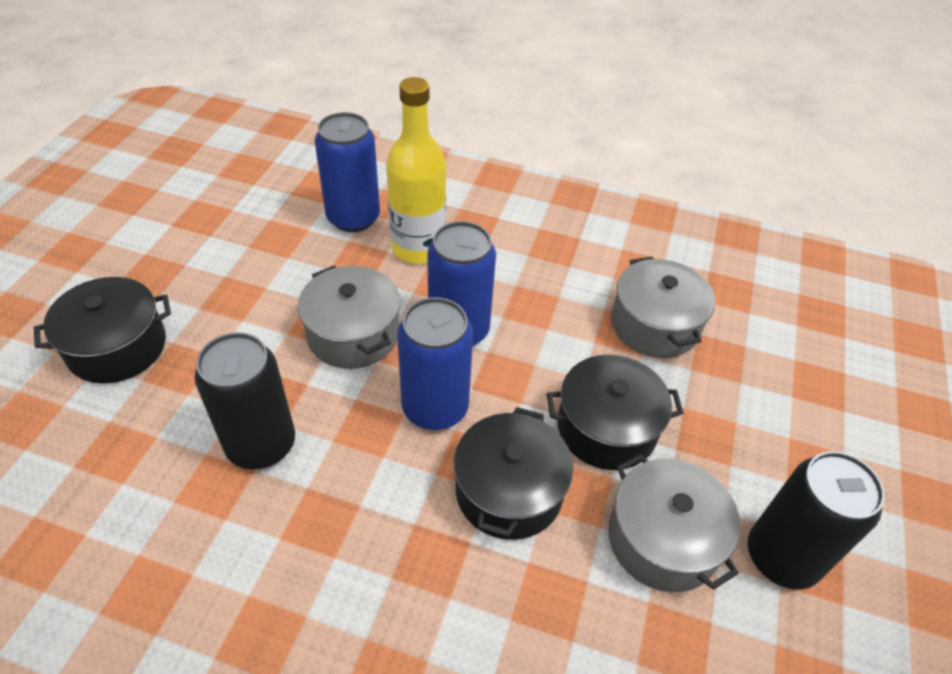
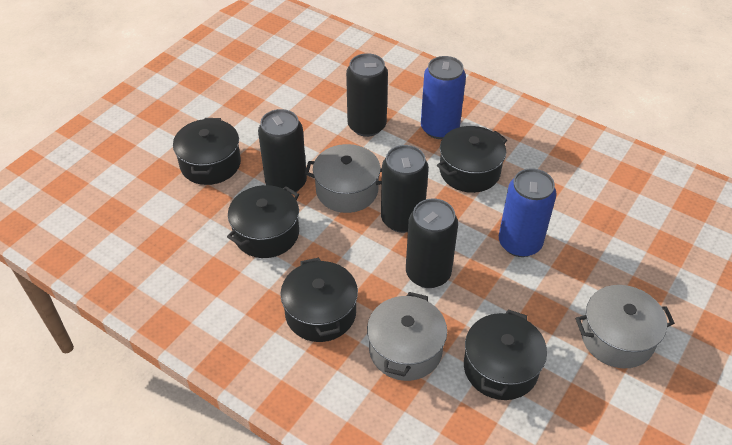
black can: 2 -> 4
black pot: 3 -> 5
blue can: 3 -> 2
yellow bottle: 1 -> 0

